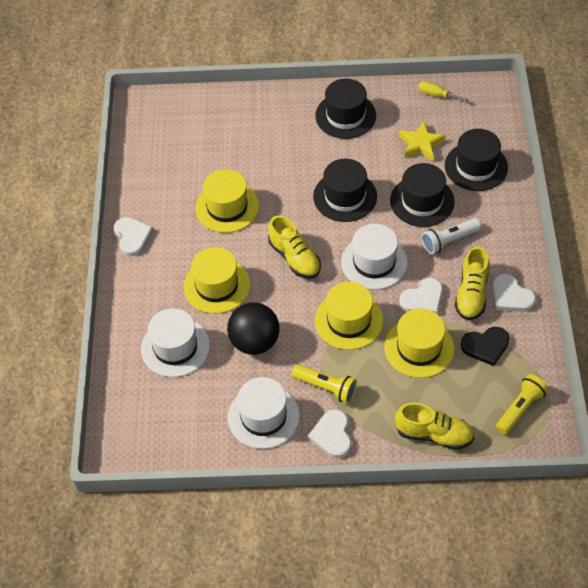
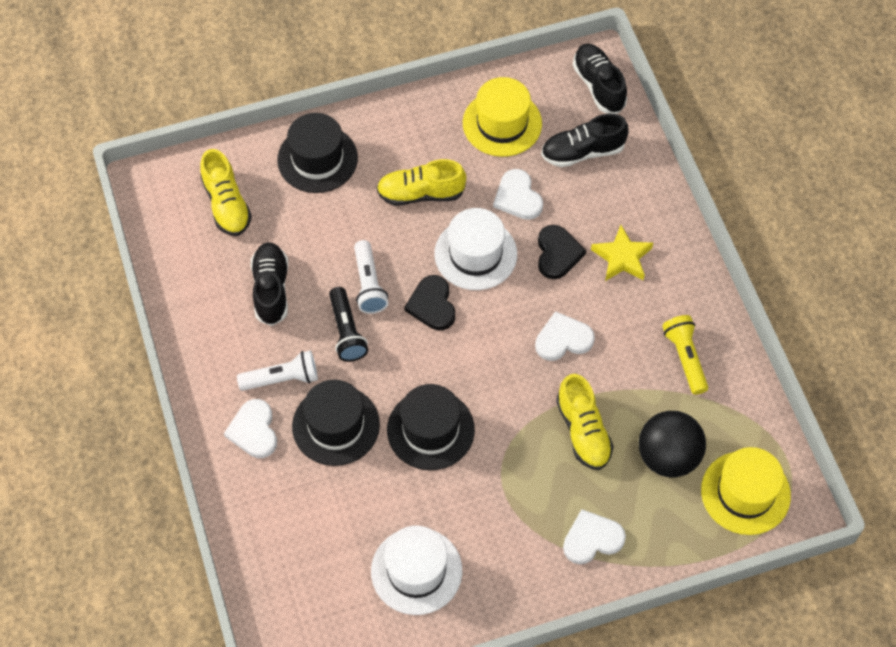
black flashlight: 0 -> 1
black hat: 4 -> 3
black heart: 1 -> 2
black shoe: 0 -> 3
white flashlight: 1 -> 2
white hat: 3 -> 2
yellow flashlight: 2 -> 1
yellow hat: 4 -> 2
yellow screwdriver: 1 -> 0

